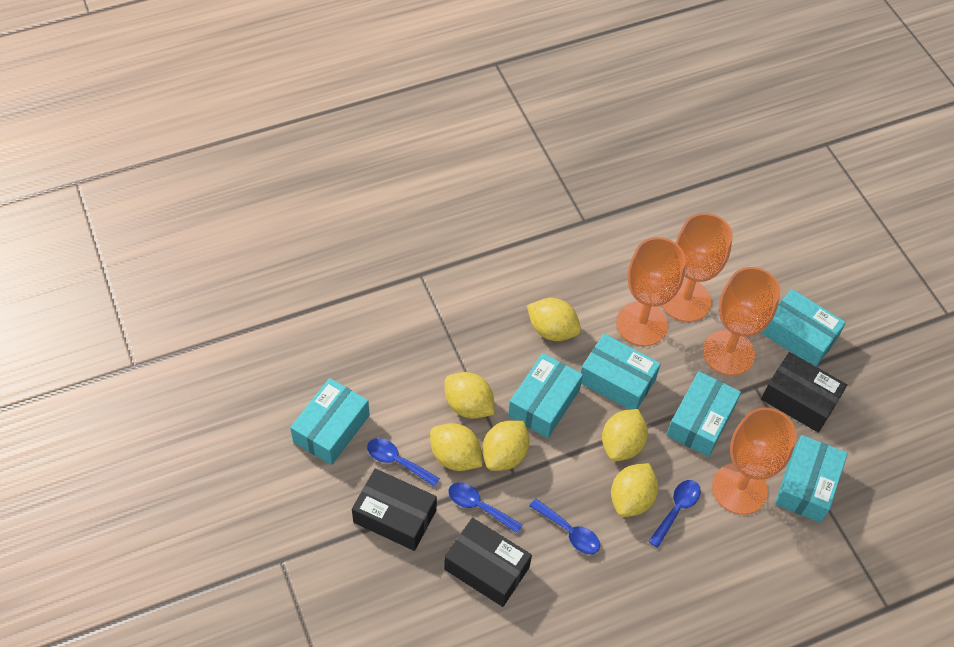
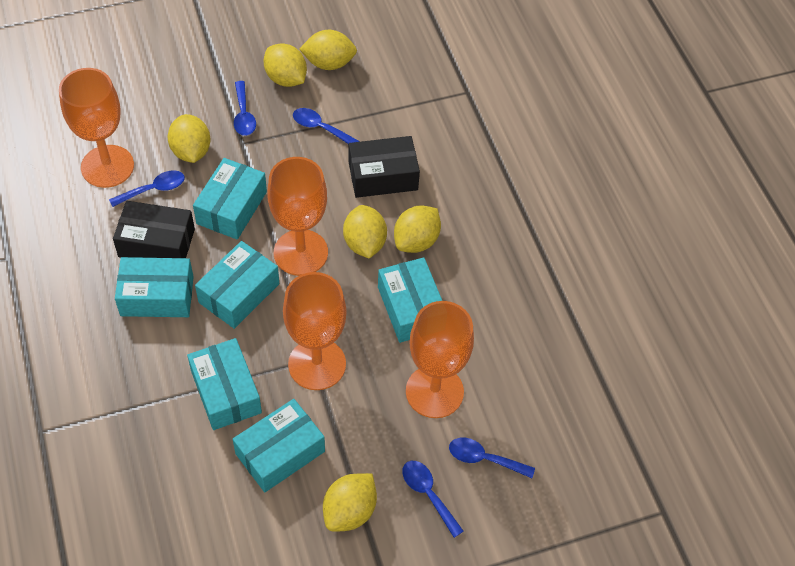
black box: 3 -> 2
blue spoon: 4 -> 5

